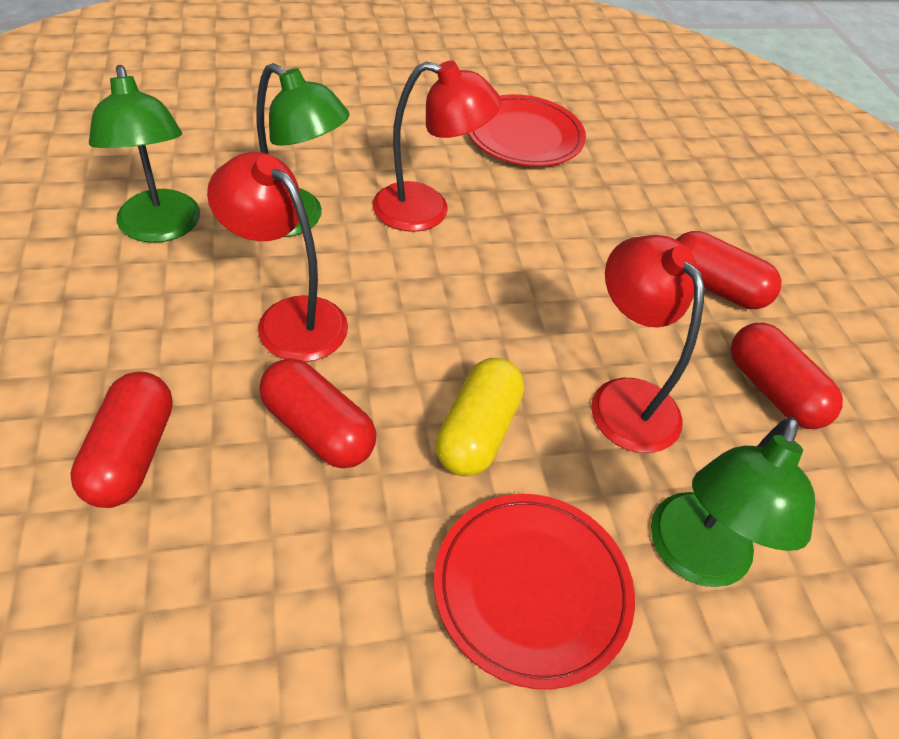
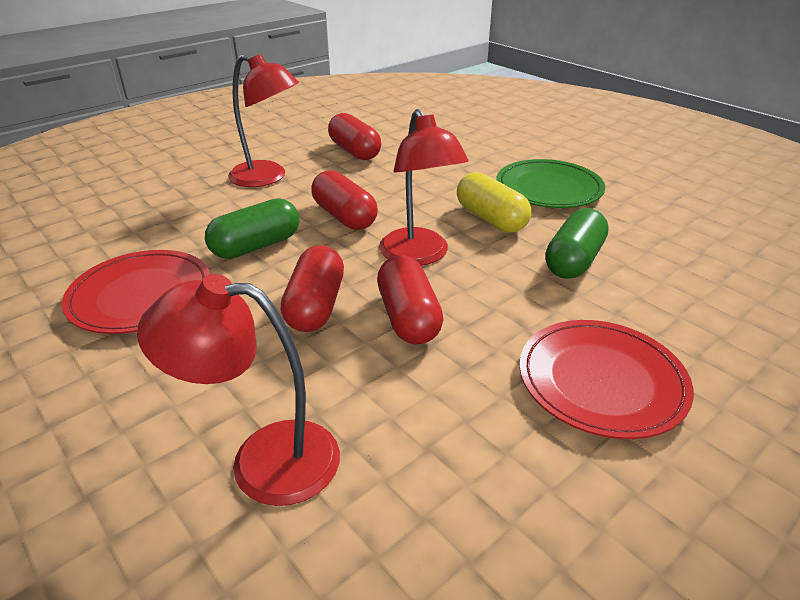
green capsule: 0 -> 2
green lamp: 3 -> 0
green plate: 0 -> 1

